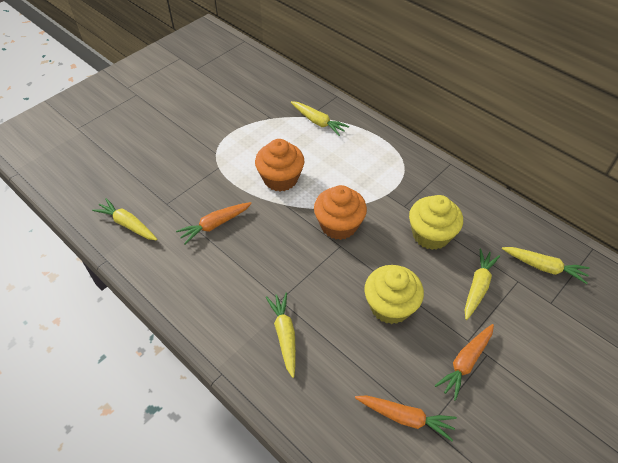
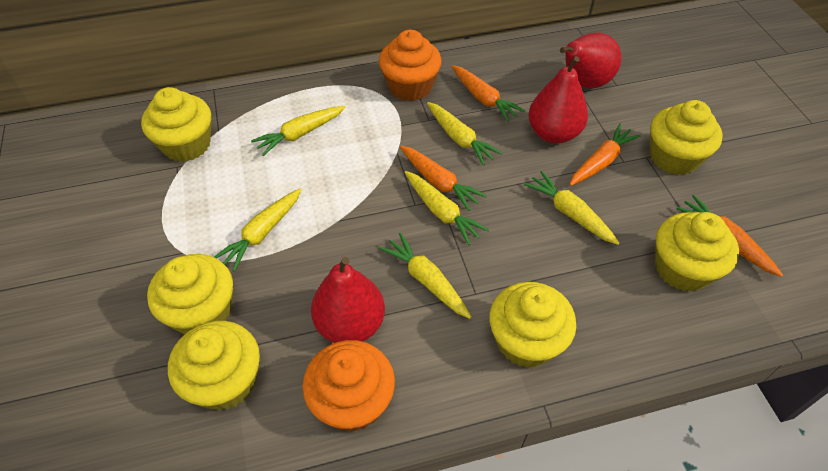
orange carrot: 3 -> 4
red pear: 0 -> 3
yellow carrot: 5 -> 6
yellow cupcake: 2 -> 6

